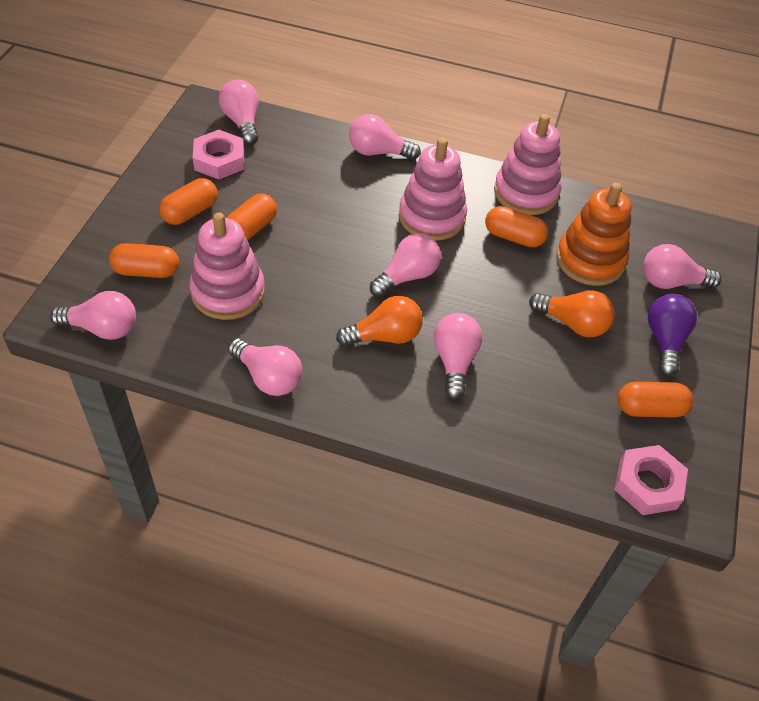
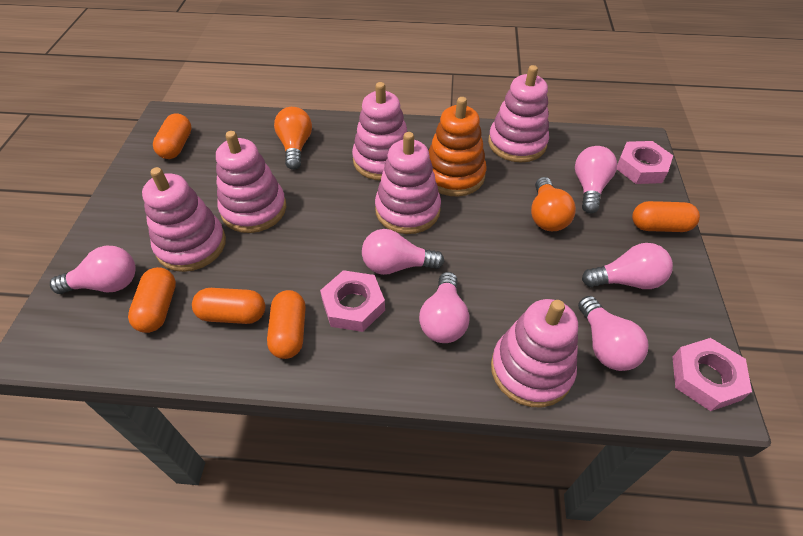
pink light bulb: 7 -> 6
pink nut: 2 -> 3
pink stacking toy: 3 -> 6
purple light bulb: 1 -> 0

